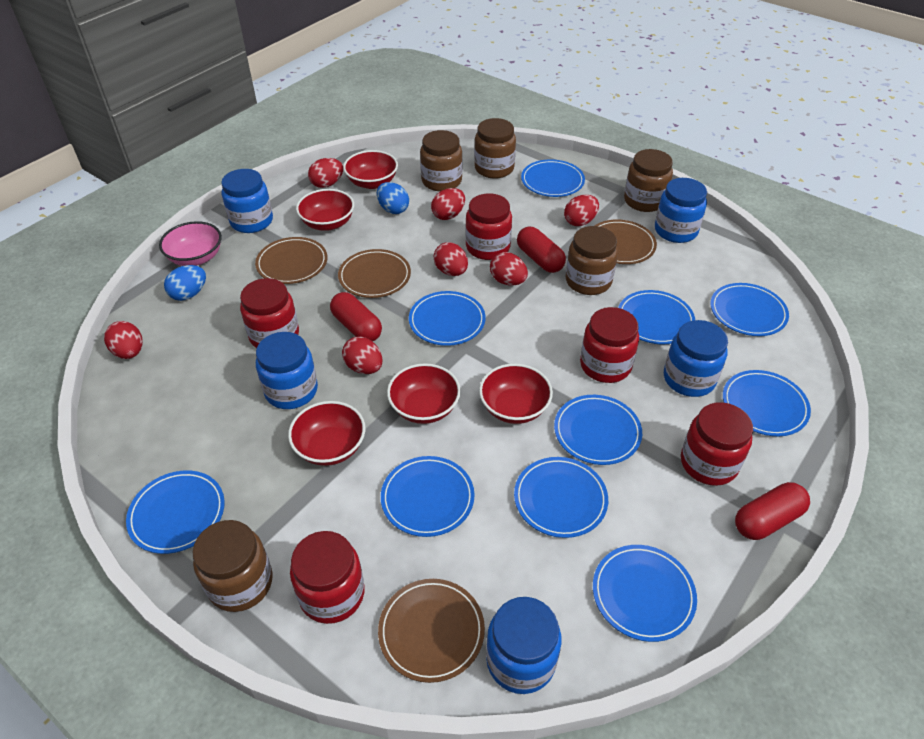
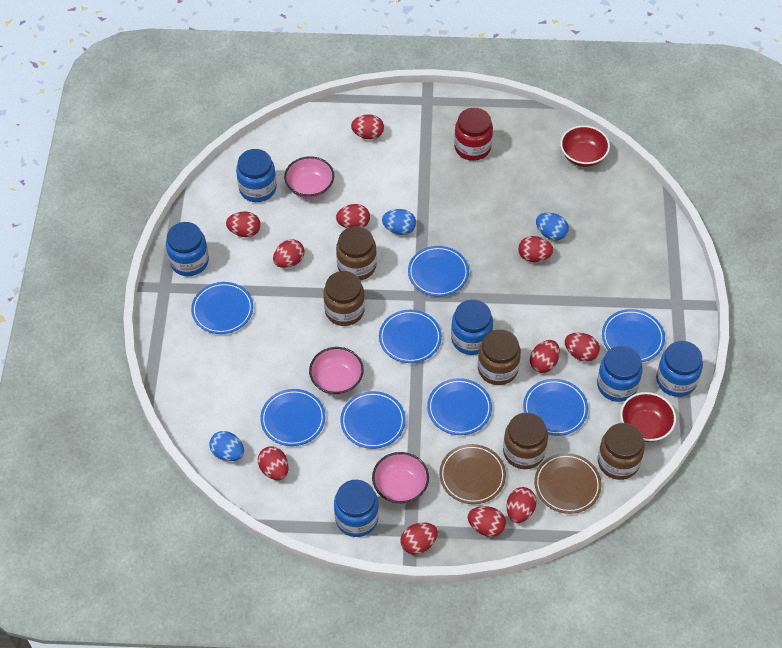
blue egg: 2 -> 3
blue jar: 5 -> 6
blue plate: 10 -> 8
brown plate: 4 -> 2
pink bowl: 1 -> 3
red bowl: 5 -> 2
red capsule: 3 -> 0
red egg: 7 -> 11
red jar: 5 -> 1

